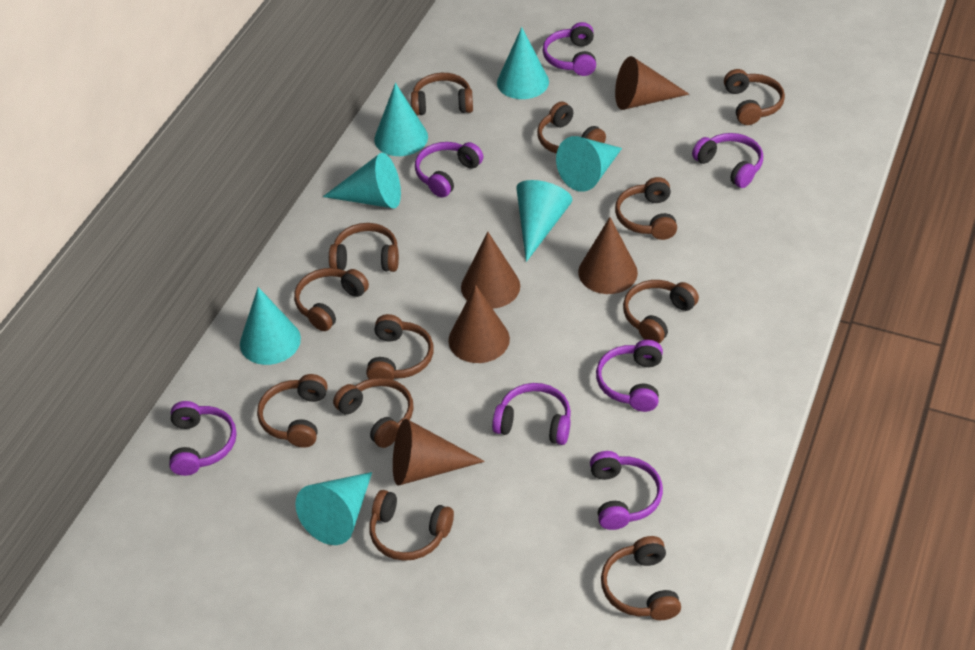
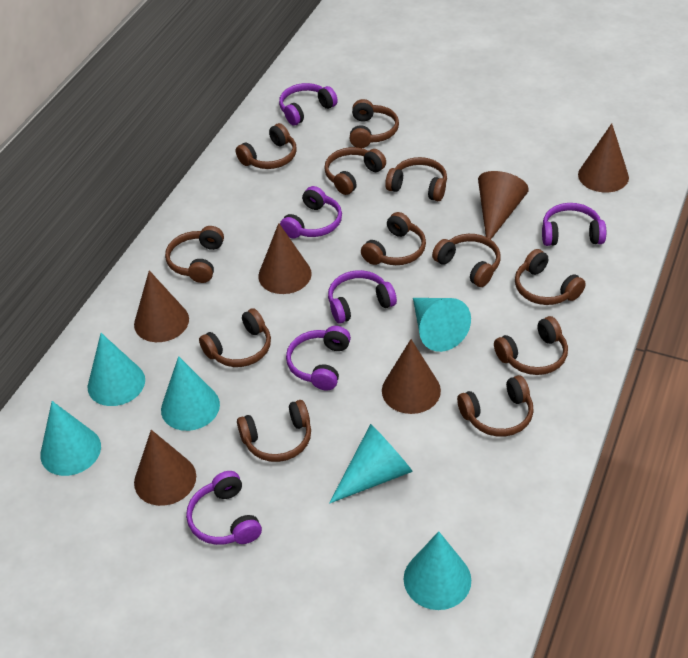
brown cone: 5 -> 6
purple headphones: 7 -> 6
turquoise cone: 7 -> 6

